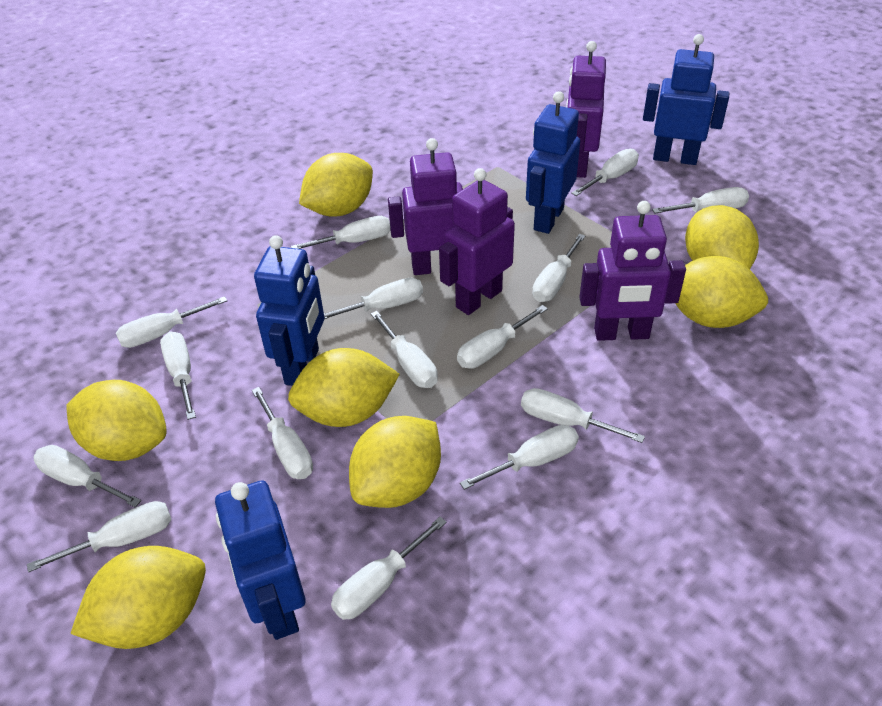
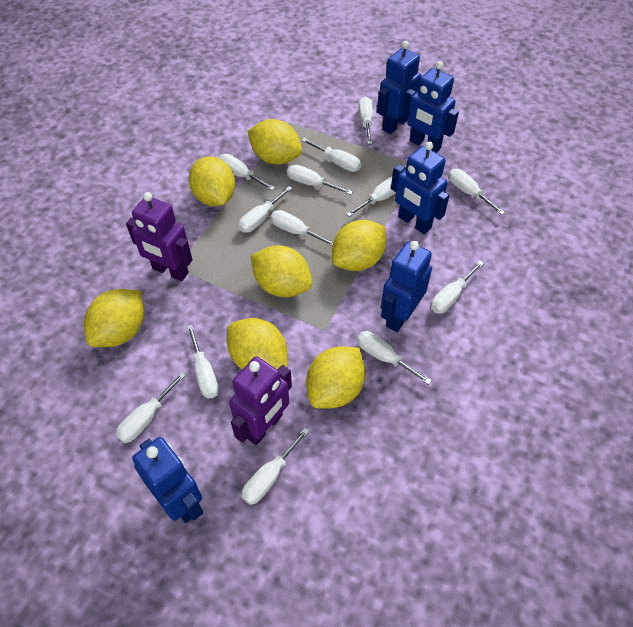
blue robot: 4 -> 5
purple robot: 4 -> 2
white screwdriver: 15 -> 13

